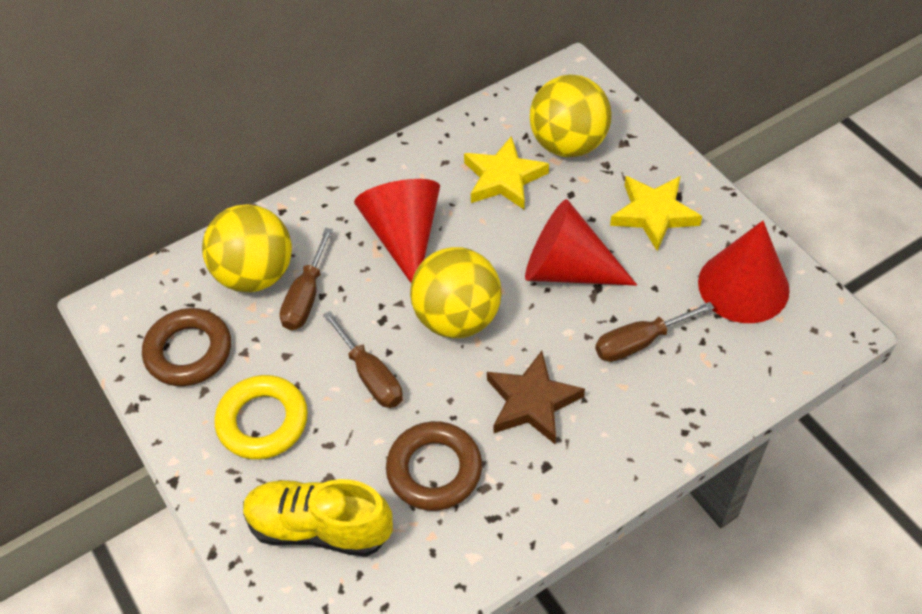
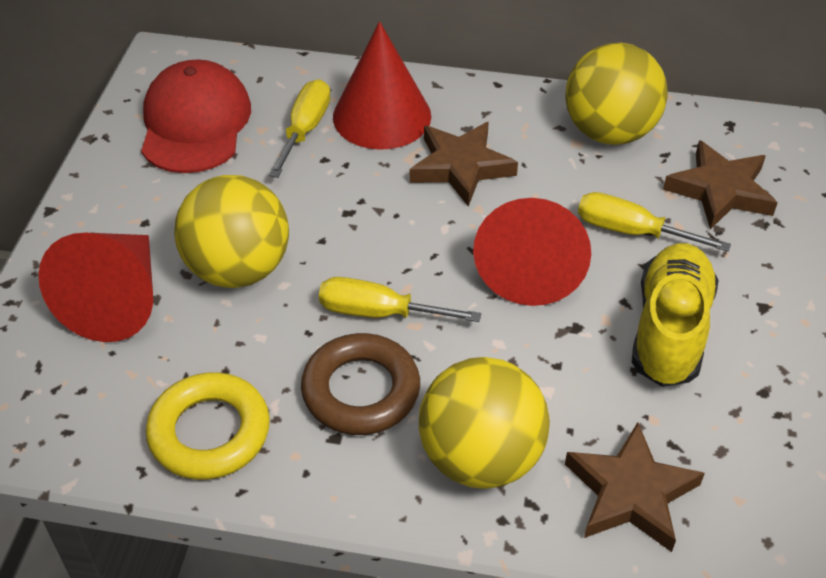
brown ring: 2 -> 1
brown screwdriver: 3 -> 0
brown star: 1 -> 3
red cap: 0 -> 1
yellow screwdriver: 0 -> 3
yellow star: 2 -> 0

